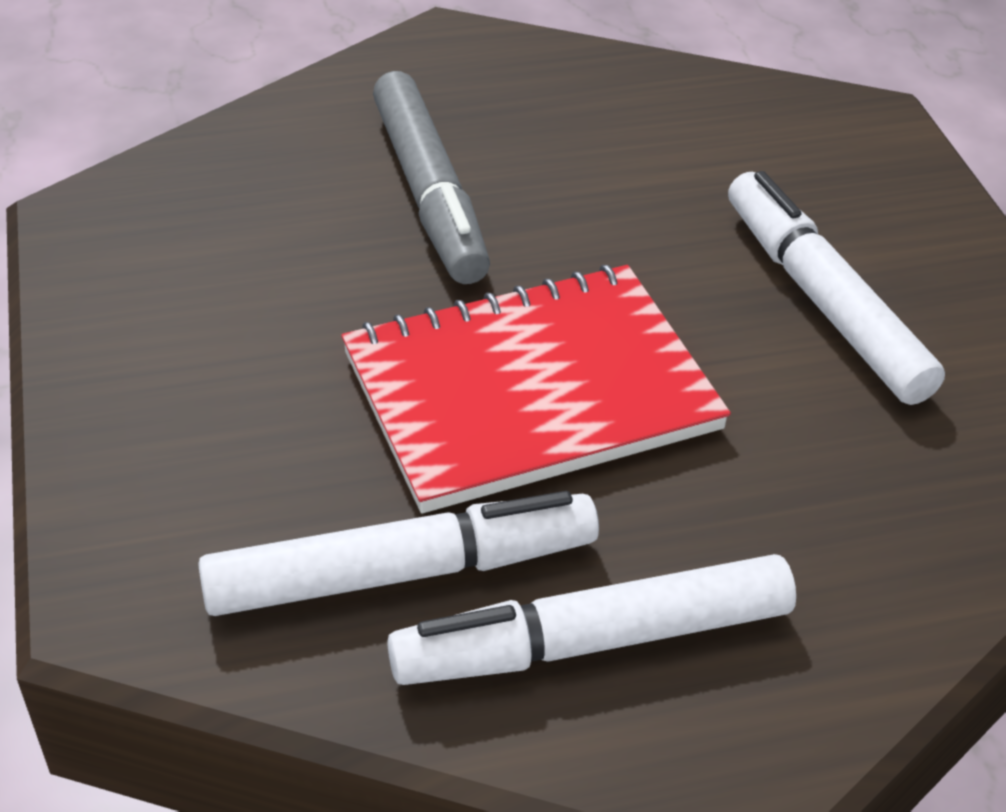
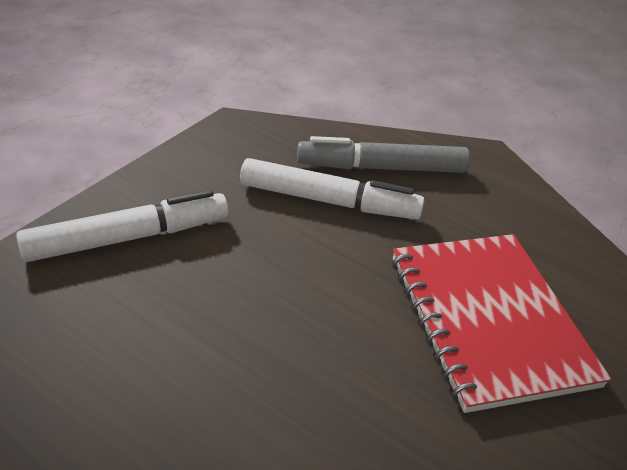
white marker: 3 -> 2

